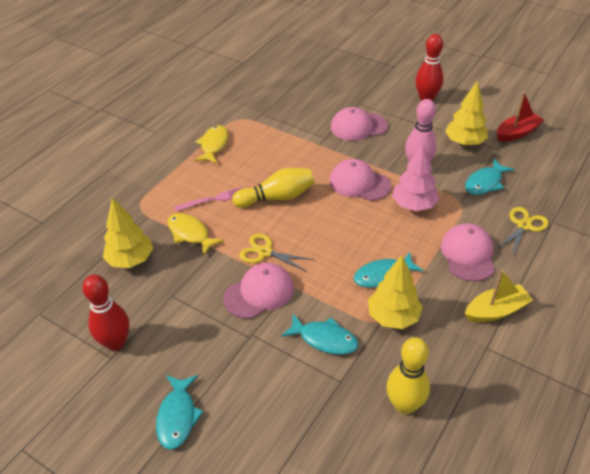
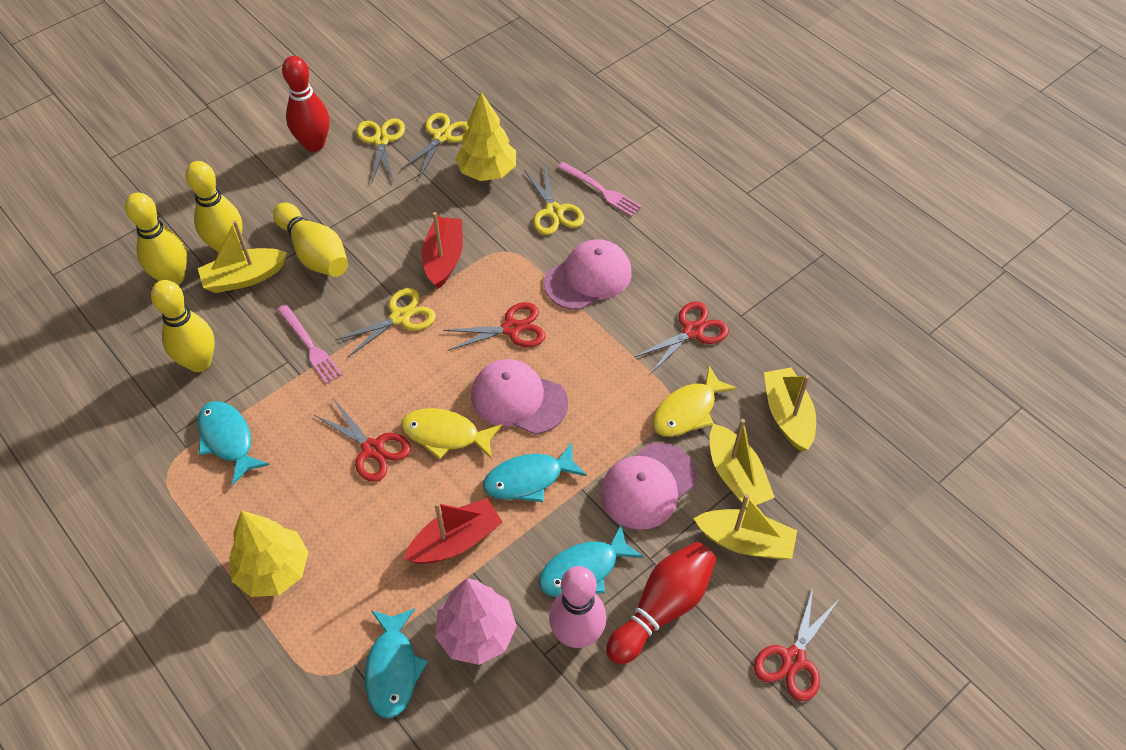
pink cap: 4 -> 3
pink fork: 1 -> 2
red boat: 1 -> 2
red scissors: 0 -> 4
yellow boat: 1 -> 4
yellow bowling pin: 2 -> 4
yellow scissors: 2 -> 4
yellow tree: 3 -> 2

